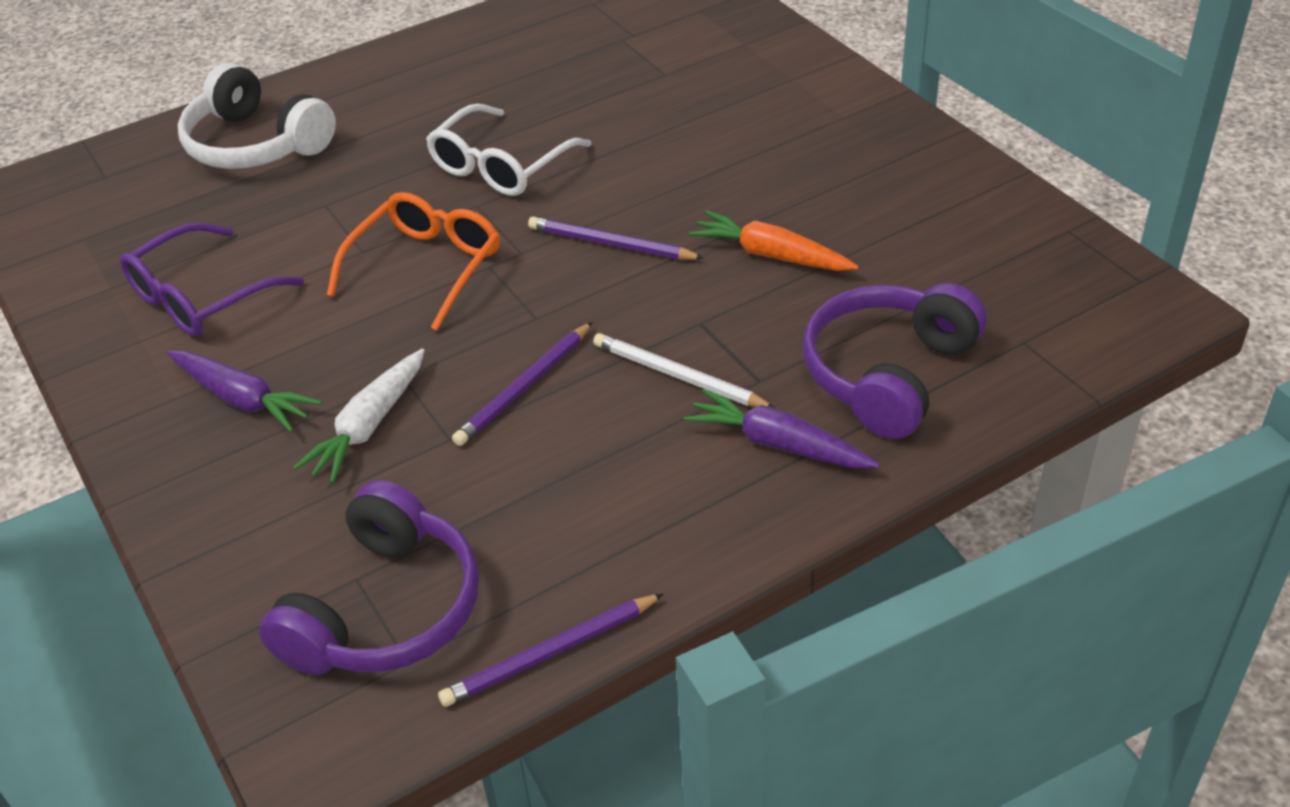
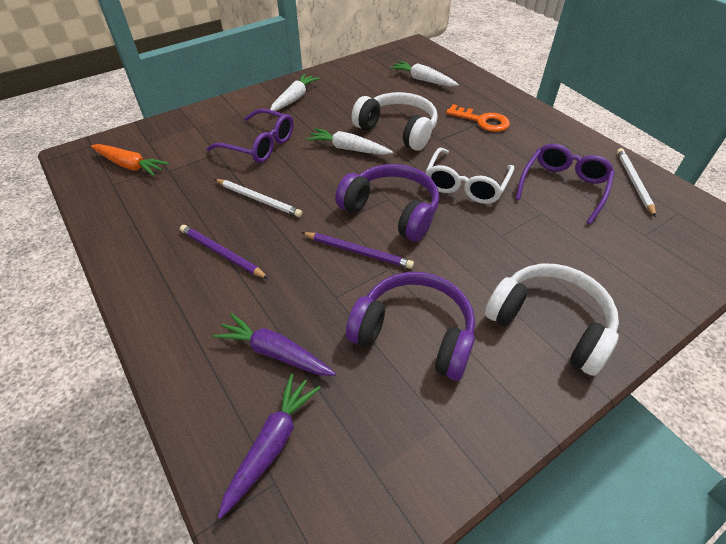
orange glasses: 1 -> 0
orange key: 0 -> 1
purple glasses: 1 -> 2
purple pencil: 3 -> 2
white carrot: 1 -> 3
white headphones: 1 -> 2
white pencil: 1 -> 2

